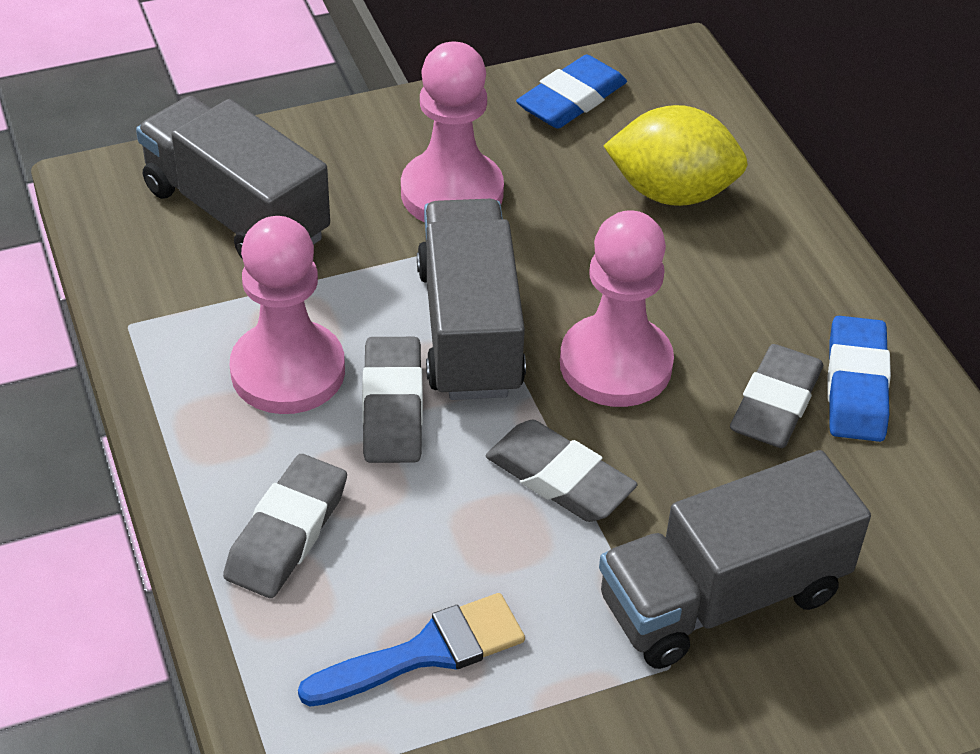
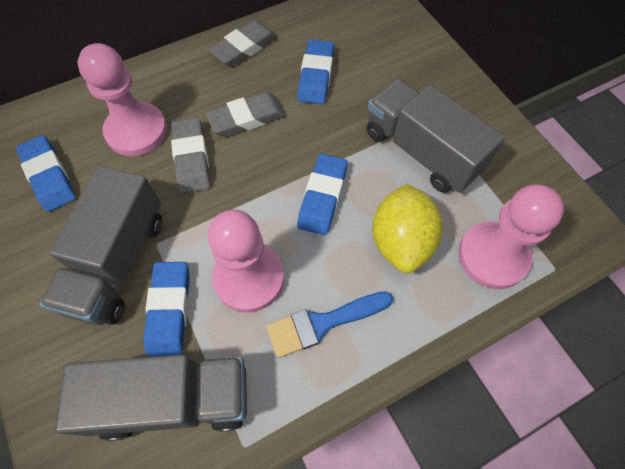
blue eraser: 2 -> 4
grey eraser: 4 -> 3

